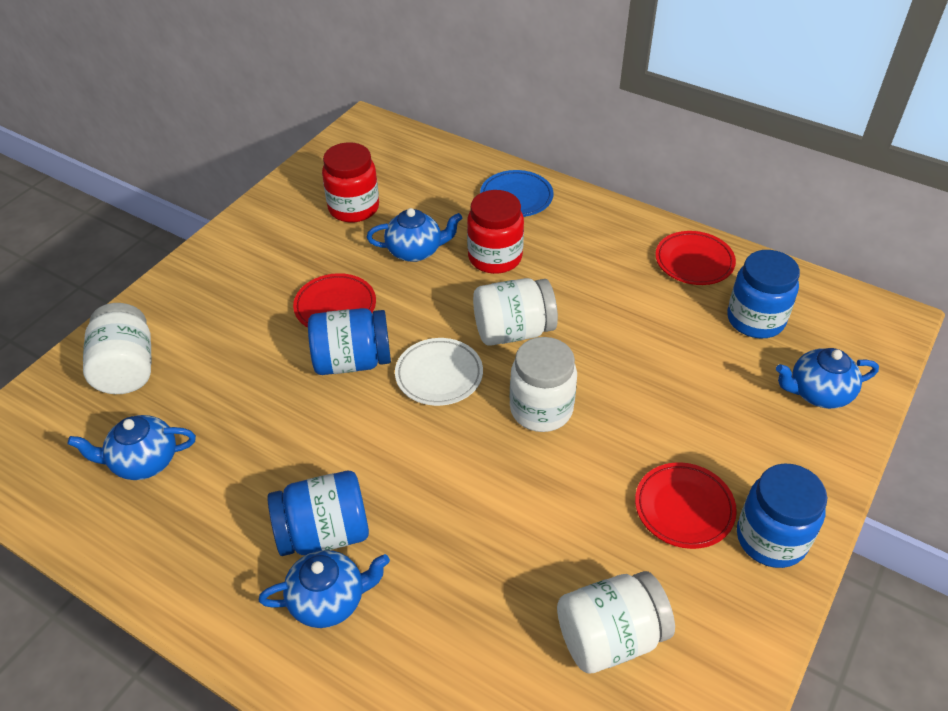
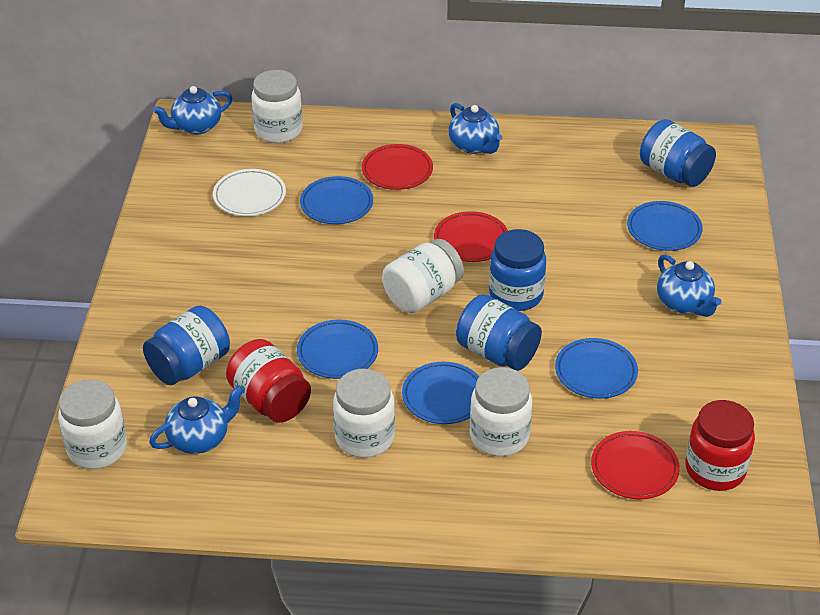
blue plate: 1 -> 5
white jar: 4 -> 5

